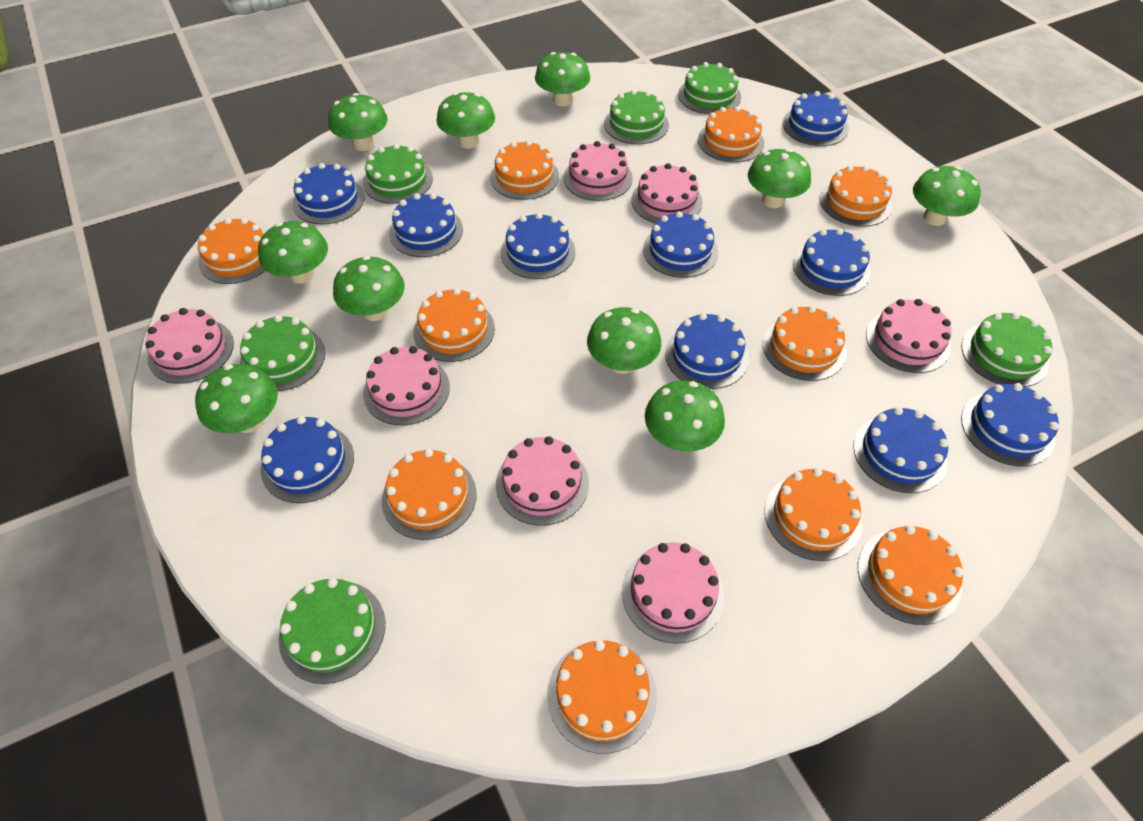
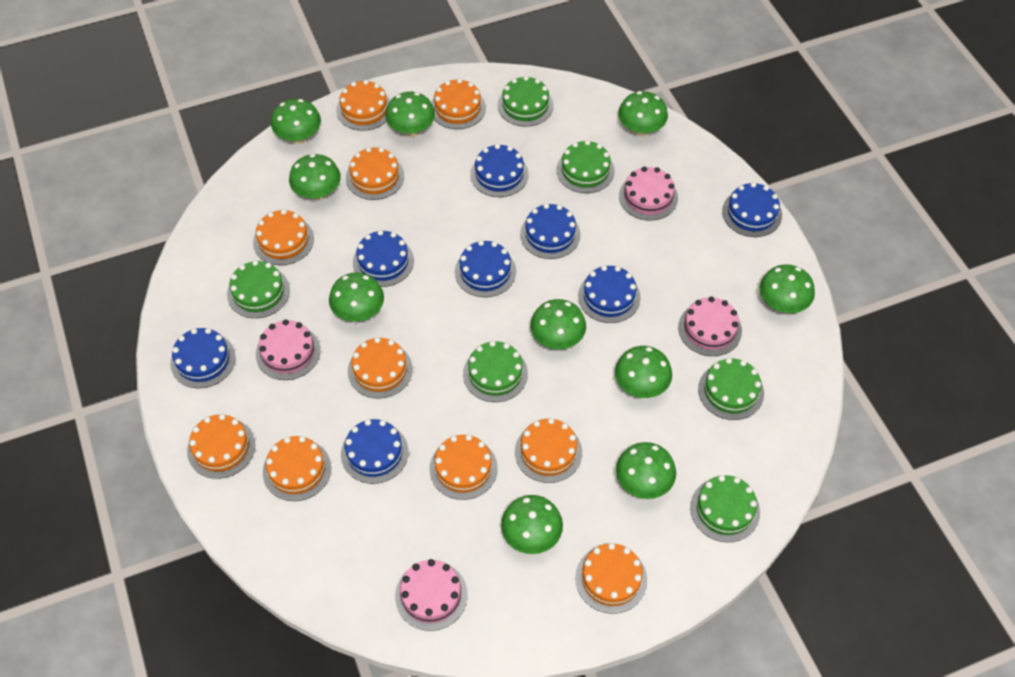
blue cake: 10 -> 8
pink cake: 7 -> 4

